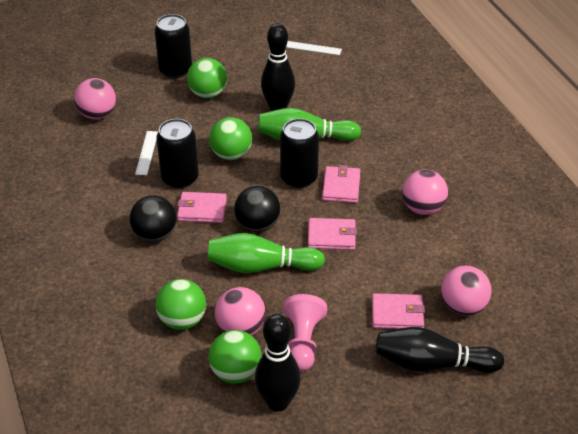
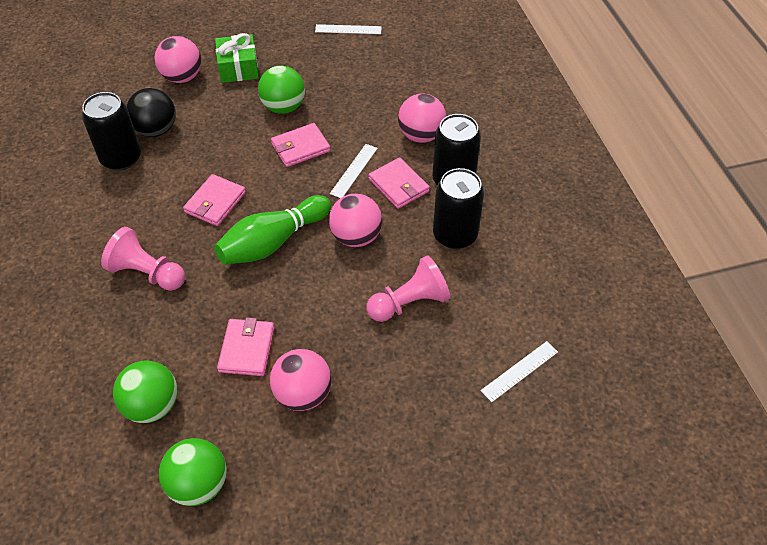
black ball: 2 -> 1
black bowling pin: 3 -> 0
green ball: 4 -> 3
green bowling pin: 2 -> 1
green gift: 0 -> 1
pink pawn: 1 -> 2
white ruler: 2 -> 3

